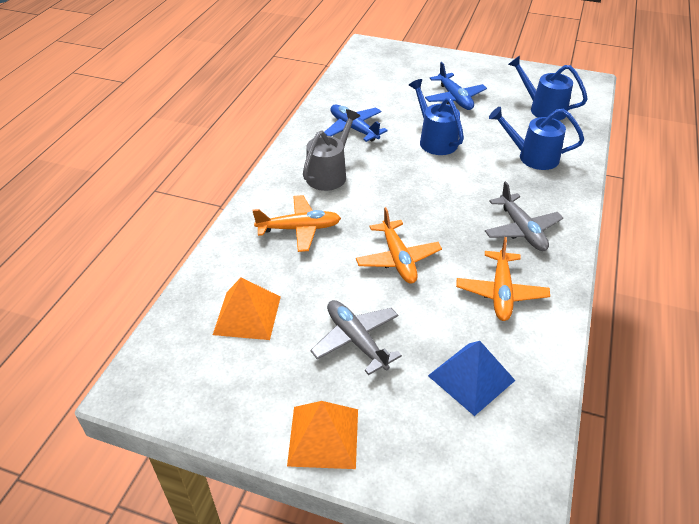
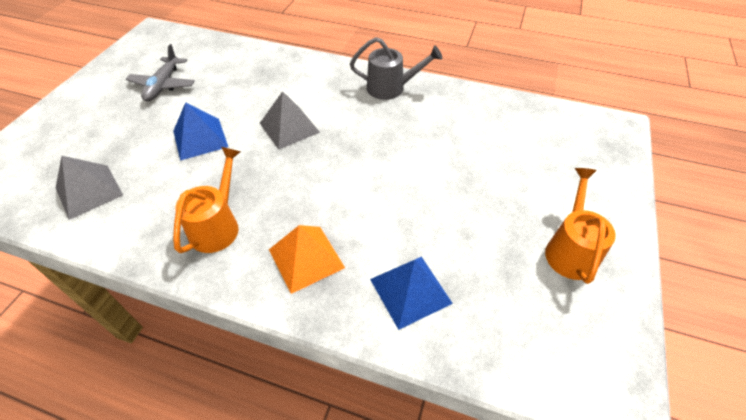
blue plane: 2 -> 0
blue pyramid: 1 -> 2
blue watering can: 3 -> 0
grey plane: 2 -> 1
grey pyramid: 0 -> 2
orange plane: 3 -> 0
orange pyramid: 2 -> 1
orange watering can: 0 -> 2

